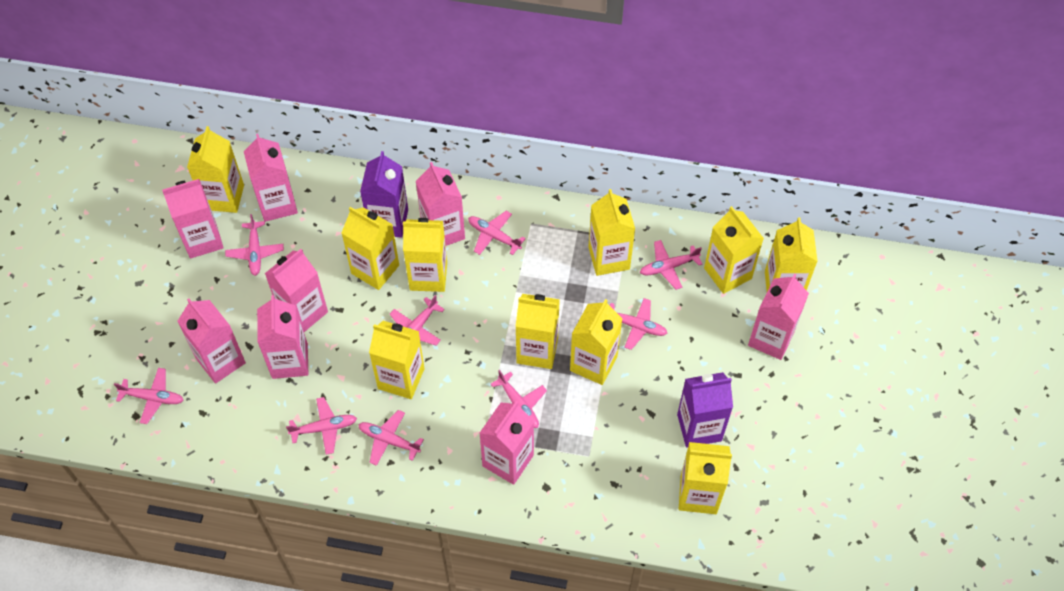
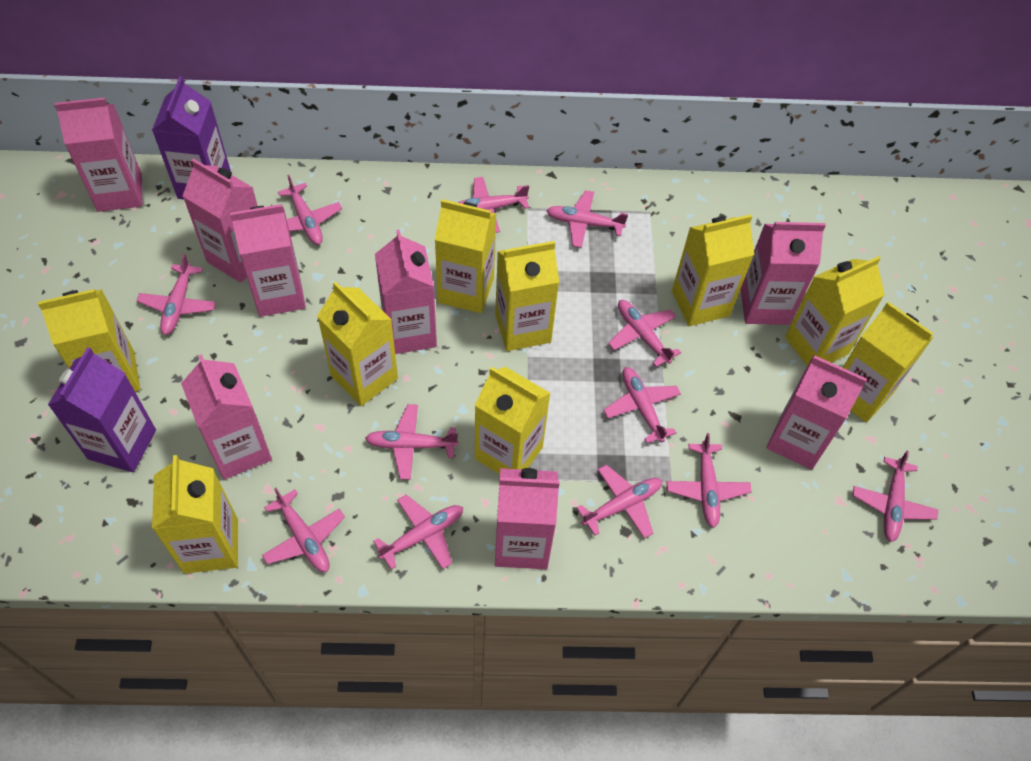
pink plane: 9 -> 12
yellow carton: 10 -> 9

